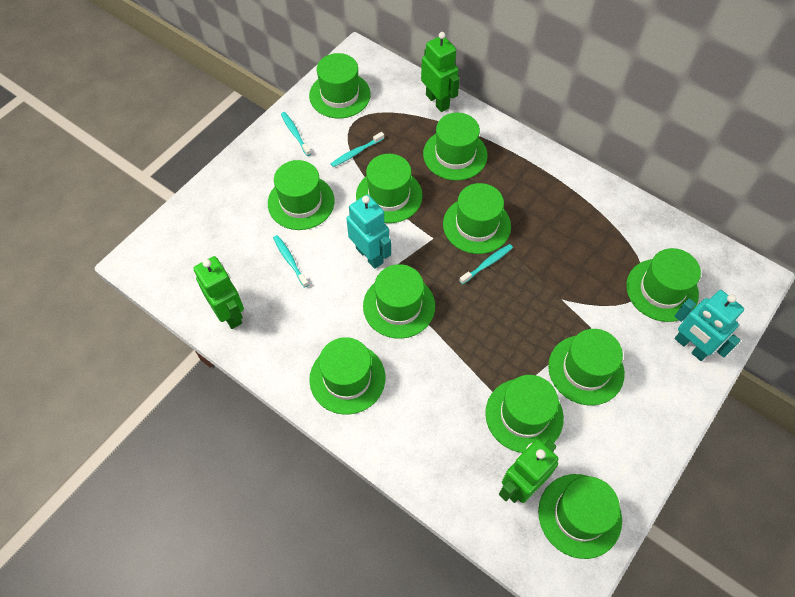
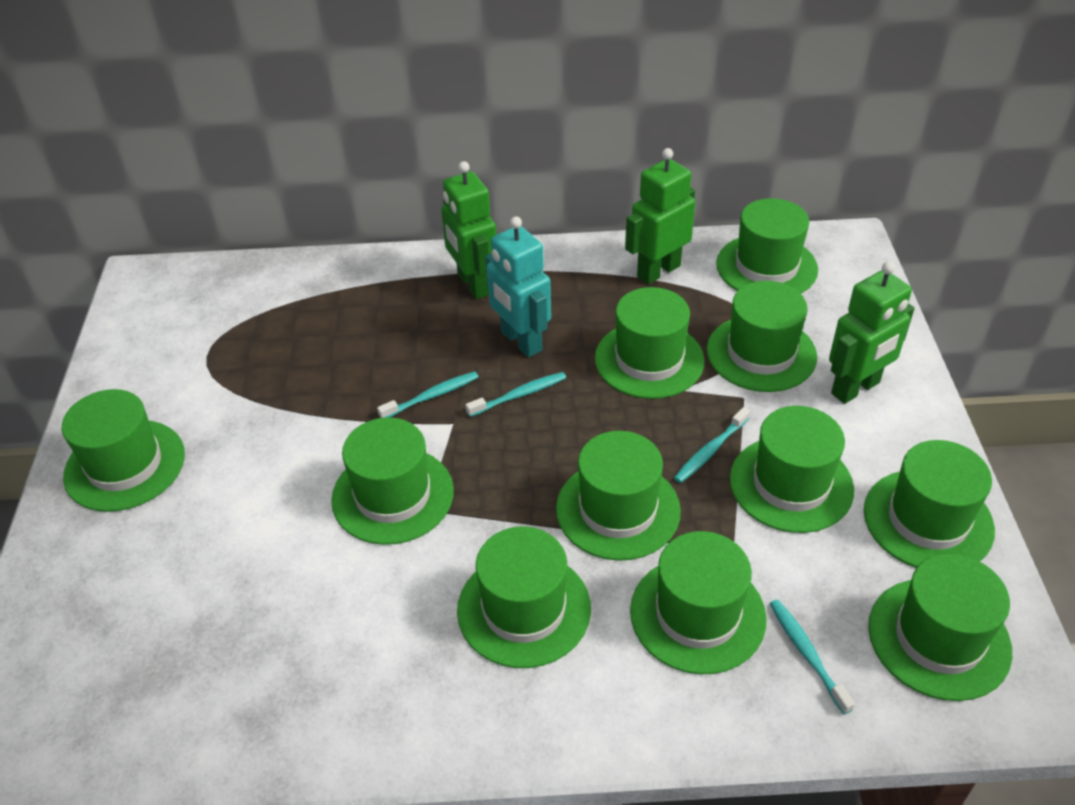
turquoise robot: 2 -> 1

